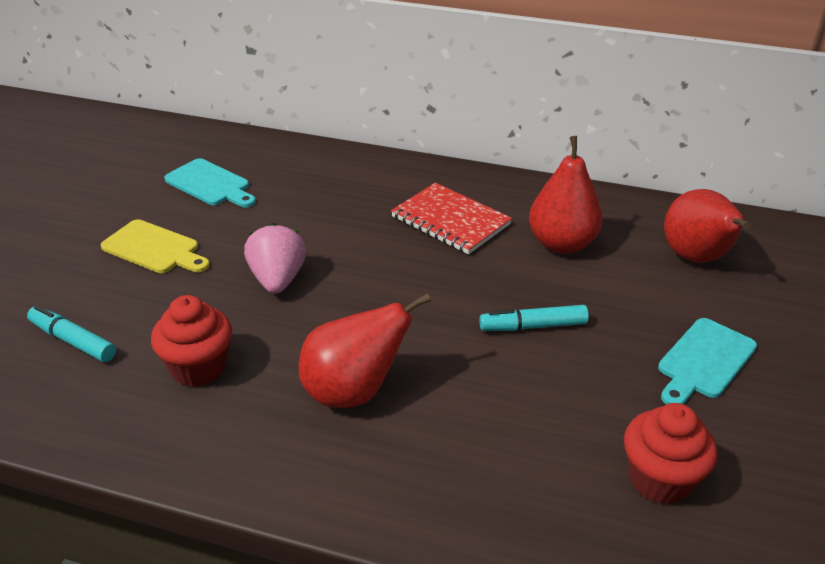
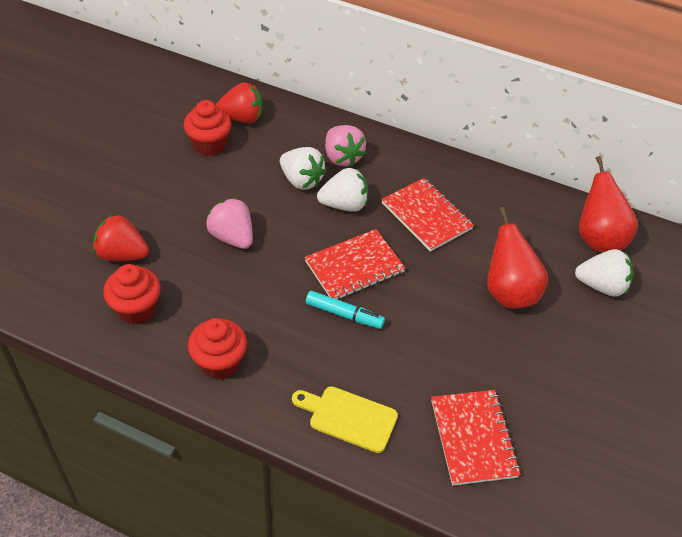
pink strawberry: 1 -> 2
red cupcake: 2 -> 3
red notebook: 1 -> 3
red pear: 3 -> 2
red strawberry: 0 -> 2
turquoise cutting board: 2 -> 0
turquoise marker: 2 -> 1
white strawberry: 0 -> 3

